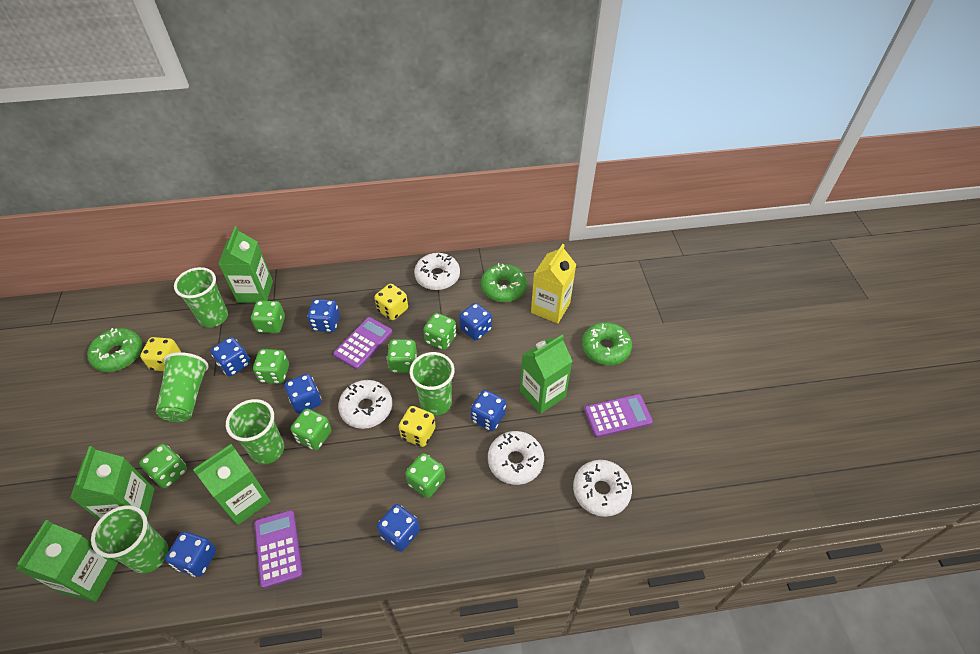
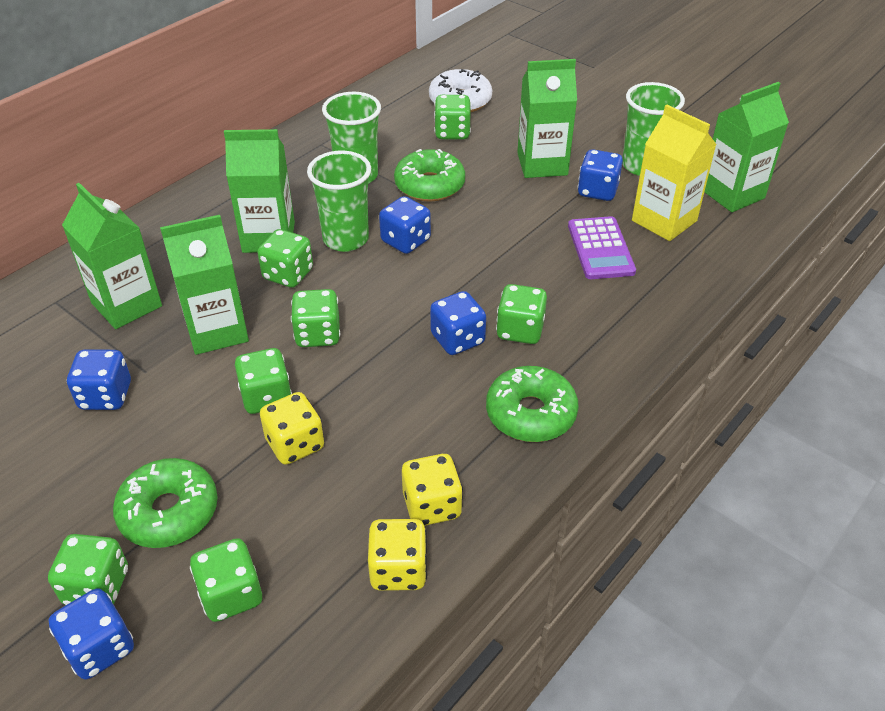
blue dice: 7 -> 5
green cup: 5 -> 3
purple calculator: 3 -> 1
white donut: 4 -> 1

